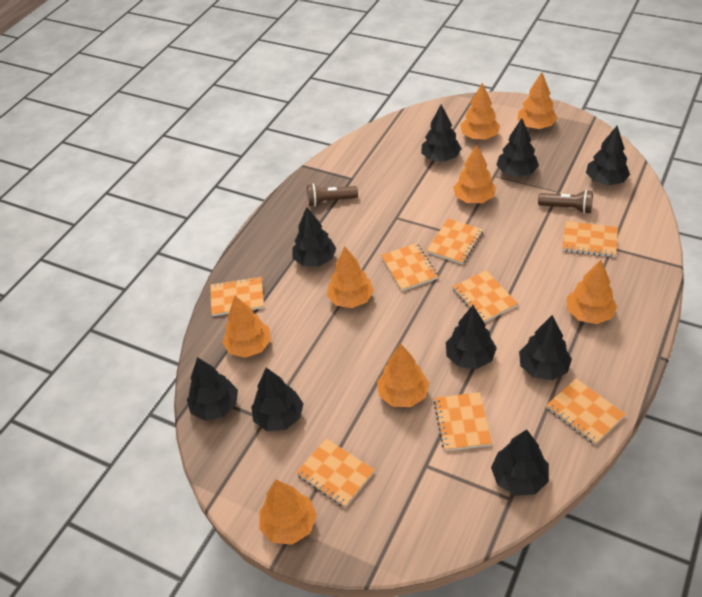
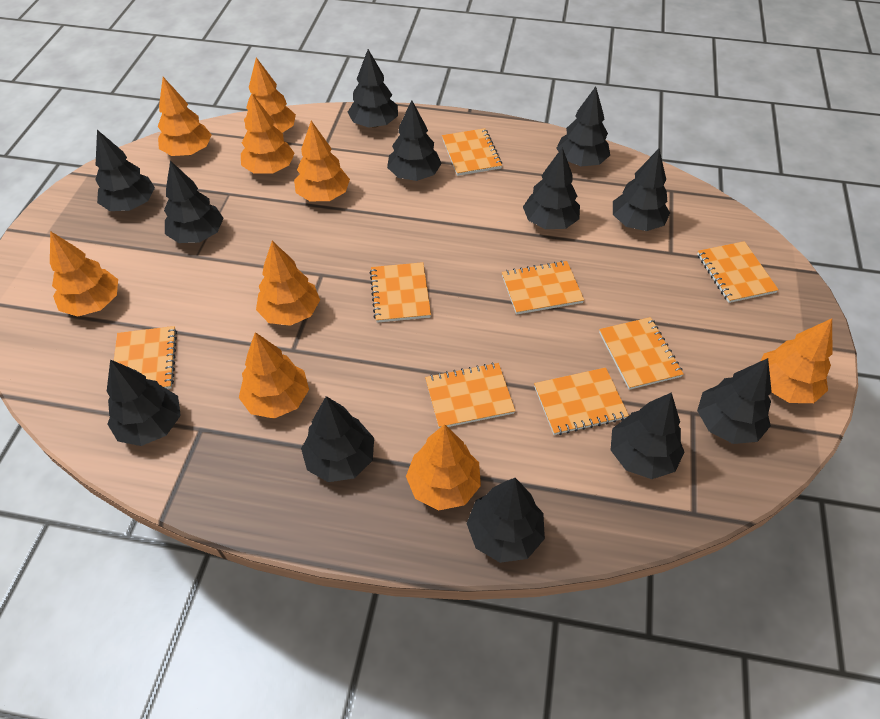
black tree: 9 -> 12
brown flashlight: 2 -> 0
orange tree: 8 -> 9

